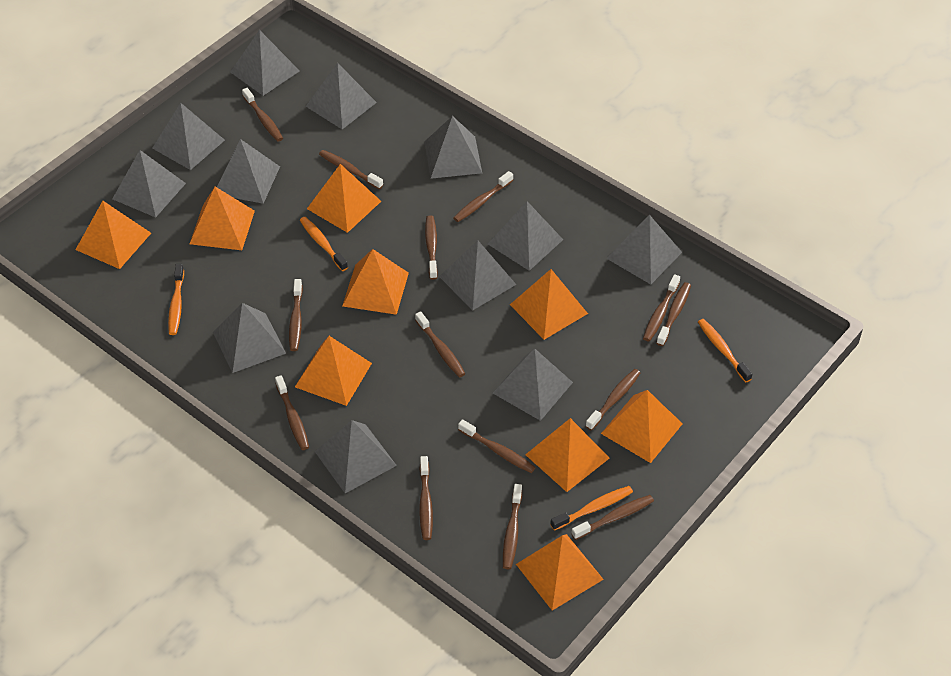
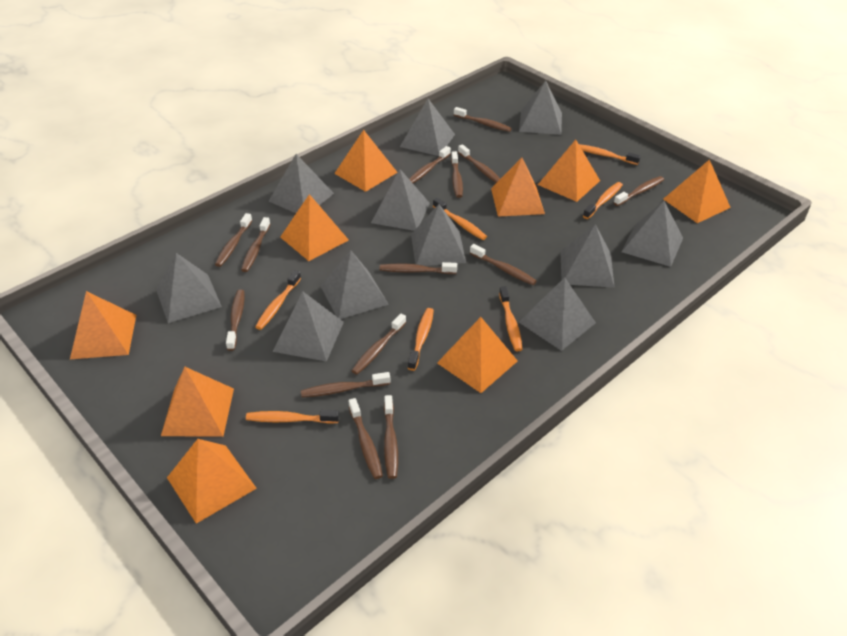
grey pyramid: 12 -> 11
orange toothbrush: 4 -> 7

